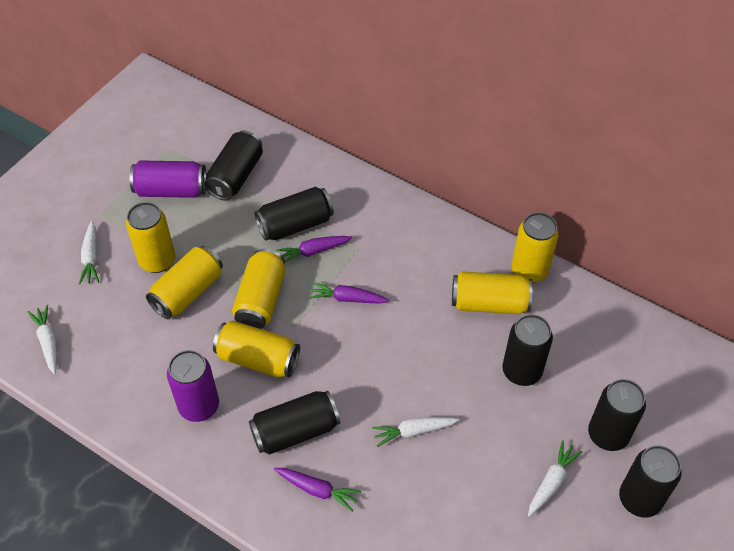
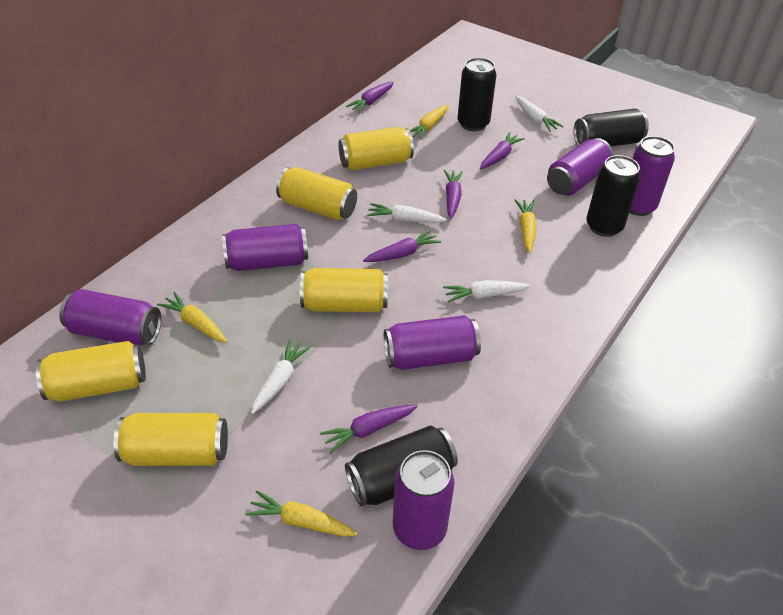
black can: 6 -> 4
purple can: 2 -> 6
purple carrot: 3 -> 5
yellow can: 6 -> 5
yellow carrot: 0 -> 4

